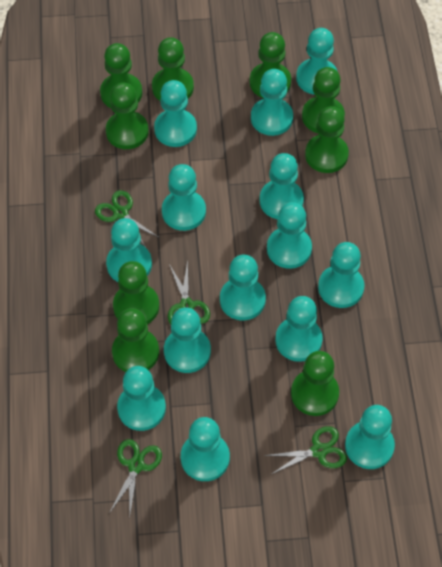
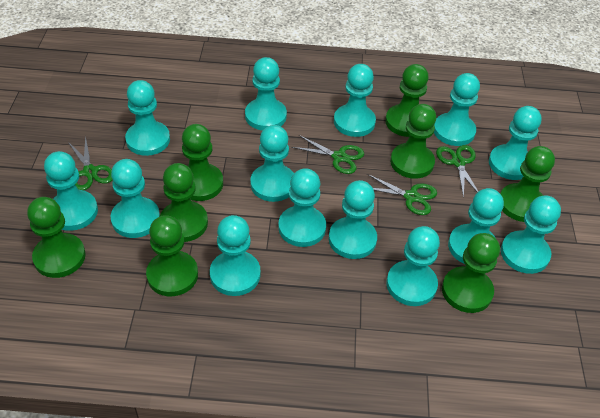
green pawn: 9 -> 8

